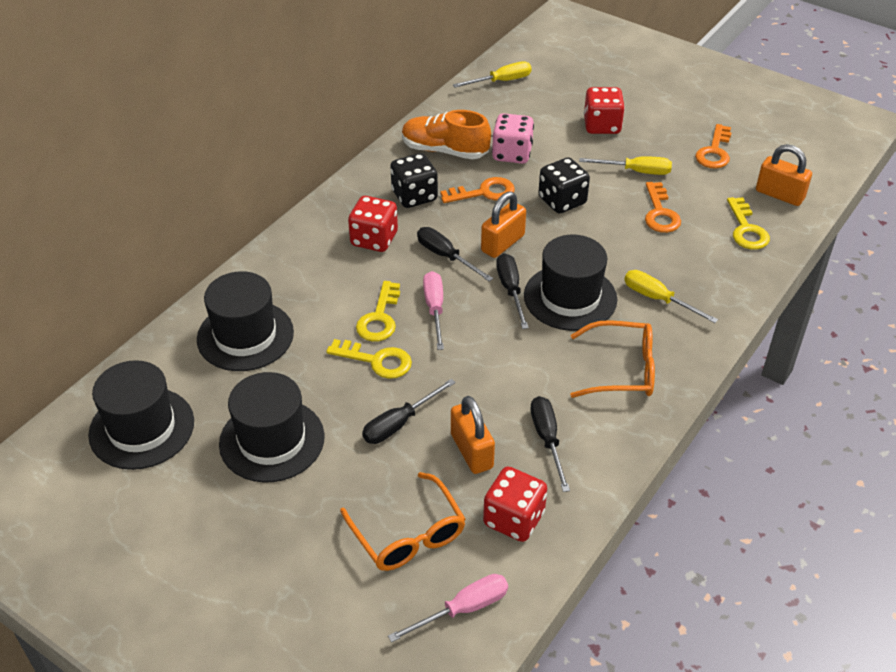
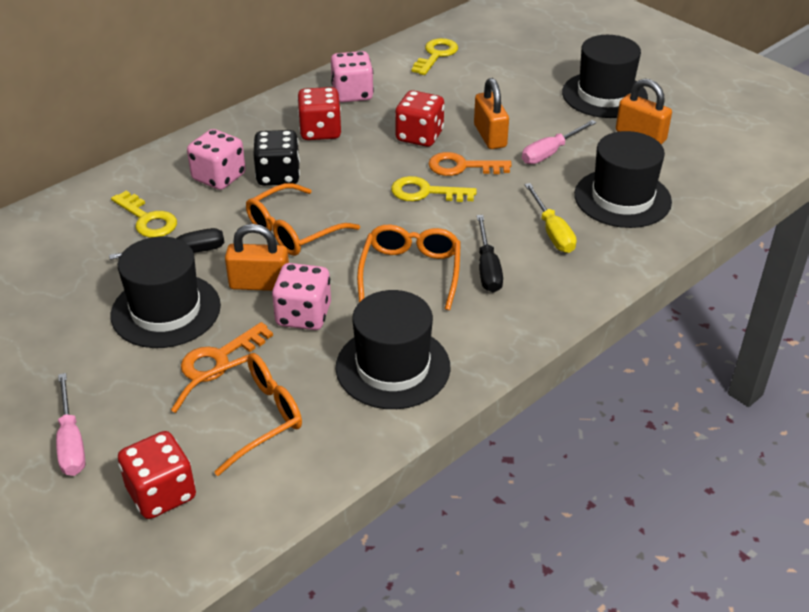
black dice: 2 -> 1
black screwdriver: 4 -> 2
orange glasses: 2 -> 3
orange key: 3 -> 2
orange shoe: 1 -> 0
pink dice: 1 -> 3
yellow screwdriver: 3 -> 1

